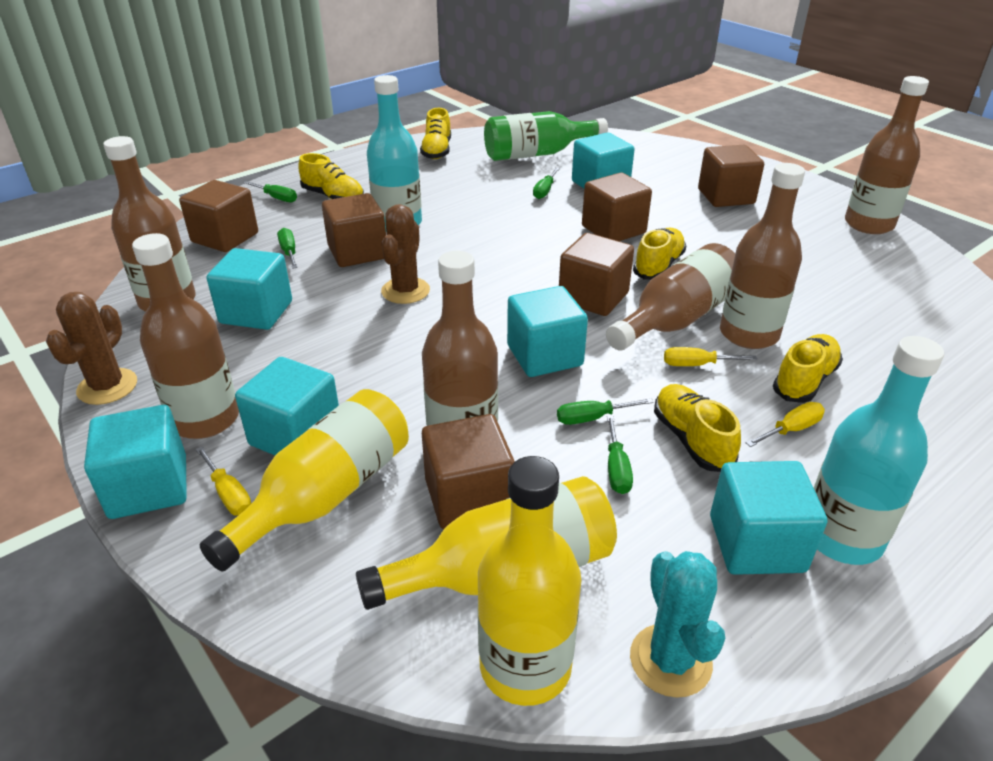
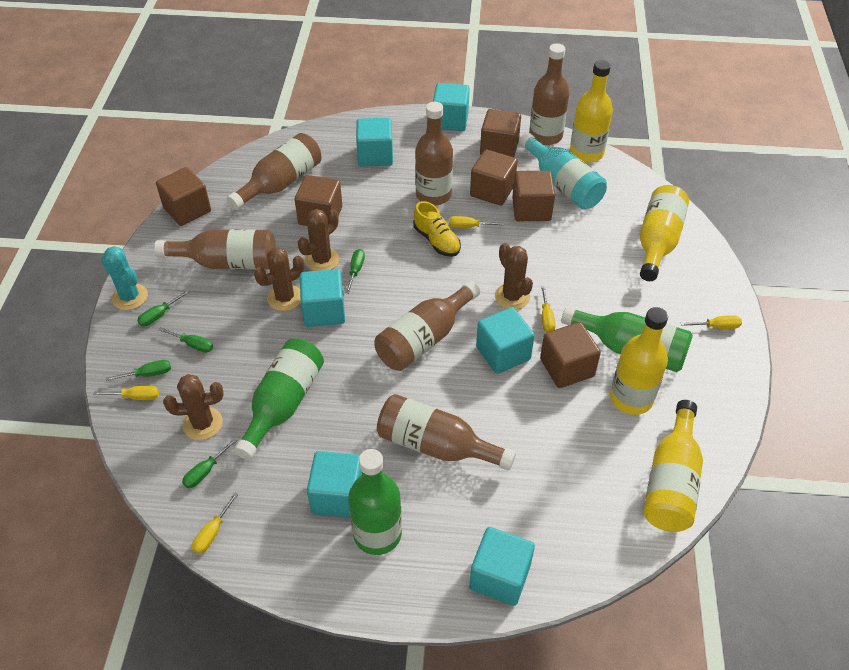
brown cactus: 2 -> 4
green bottle: 1 -> 3
turquoise bottle: 2 -> 1
yellow bottle: 3 -> 4
yellow screwdriver: 3 -> 5
yellow shoe: 5 -> 1

